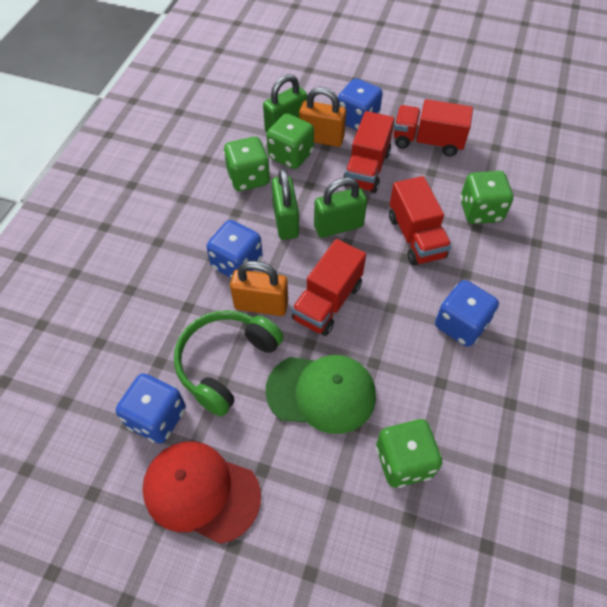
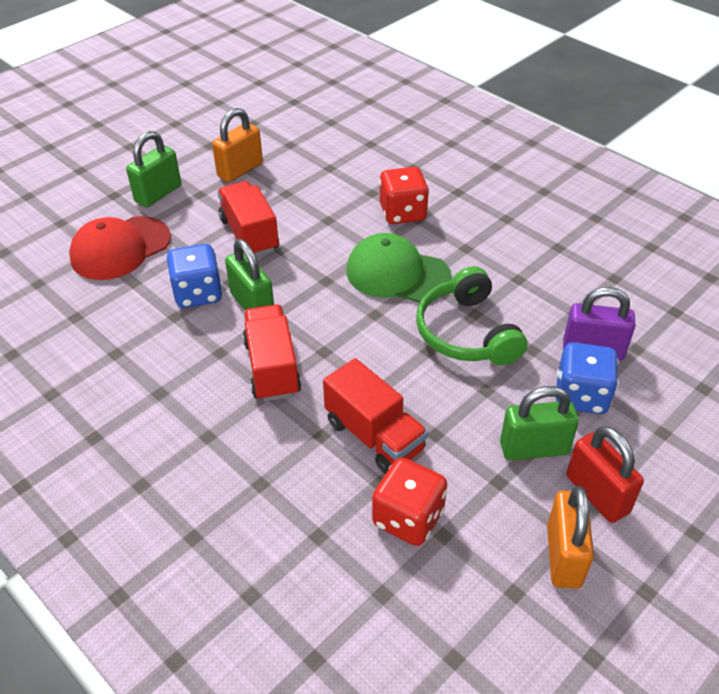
blue dice: 4 -> 2
green dice: 4 -> 0
purple padlock: 0 -> 1
red dice: 0 -> 2
red padlock: 0 -> 1
red truck: 4 -> 3

